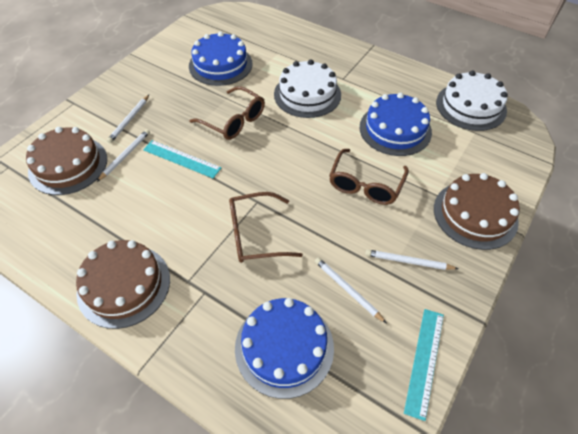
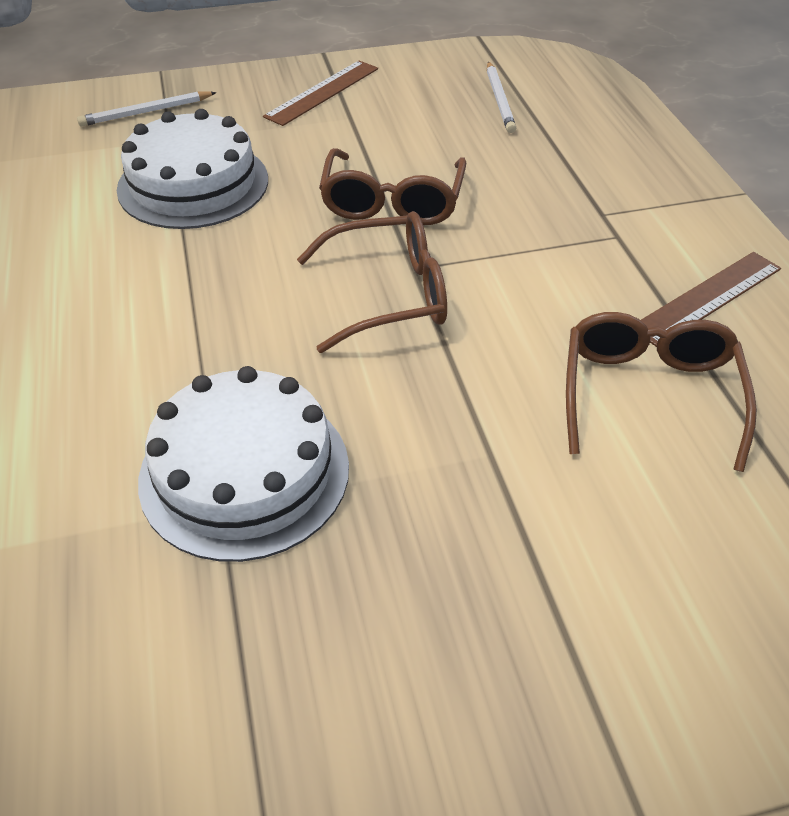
blue cake: 3 -> 0
brown cake: 3 -> 0
brown ruler: 0 -> 2
turquoise ruler: 2 -> 0
white pencil: 4 -> 2

